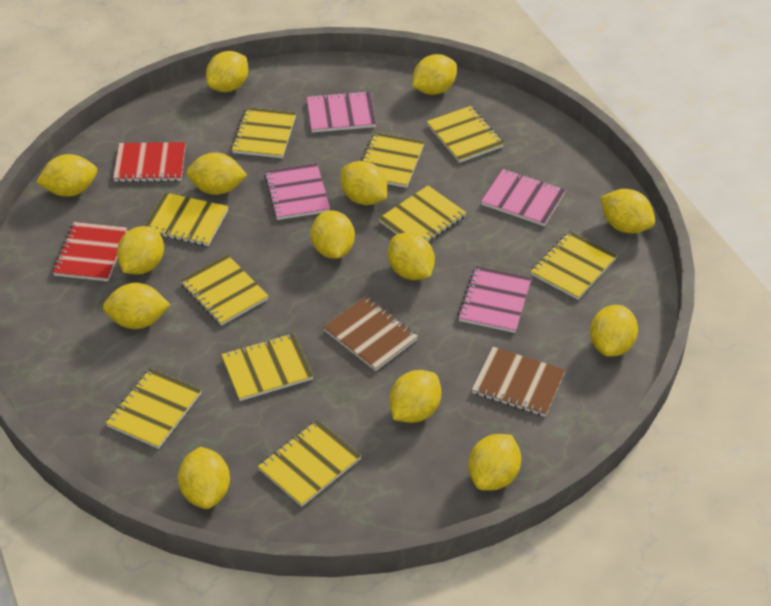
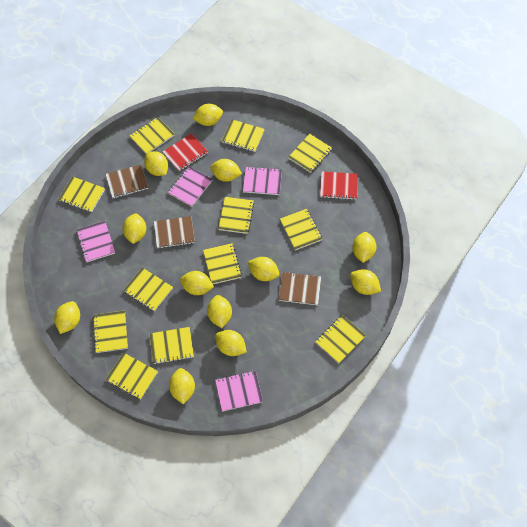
brown notebook: 2 -> 3
yellow lemon: 14 -> 12
yellow notebook: 10 -> 12

